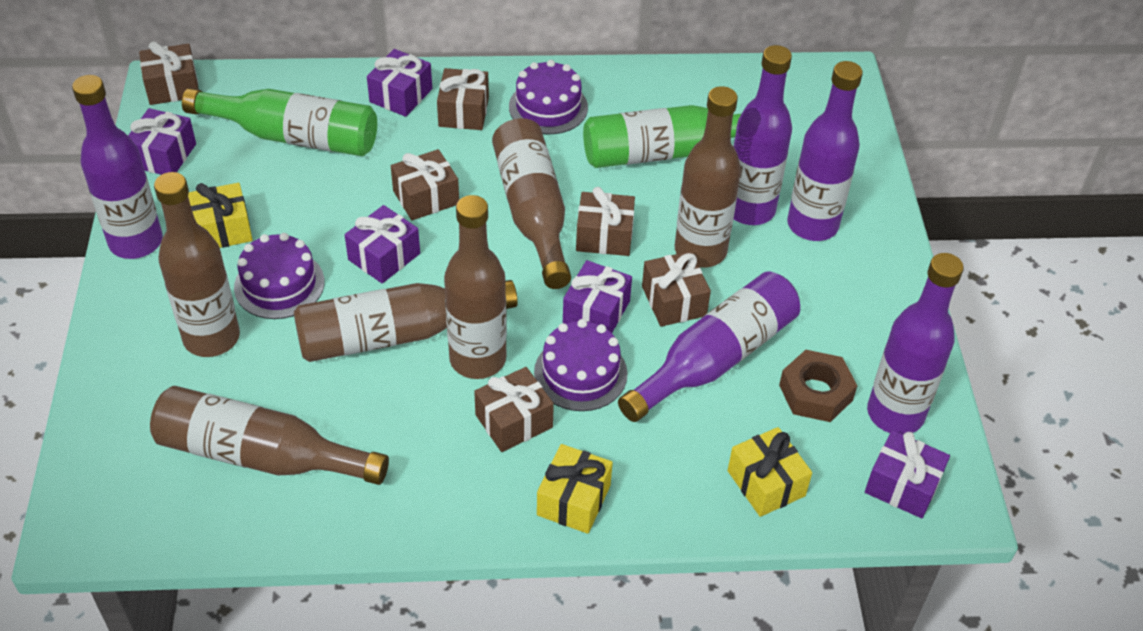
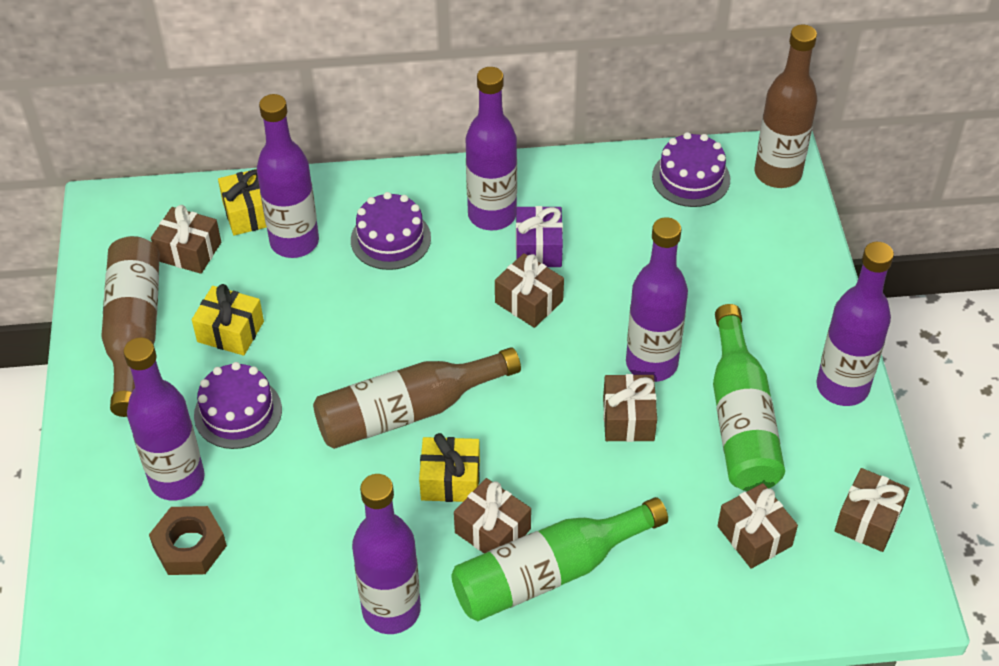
brown bottle: 6 -> 3
purple bottle: 5 -> 6
purple gift: 5 -> 1

